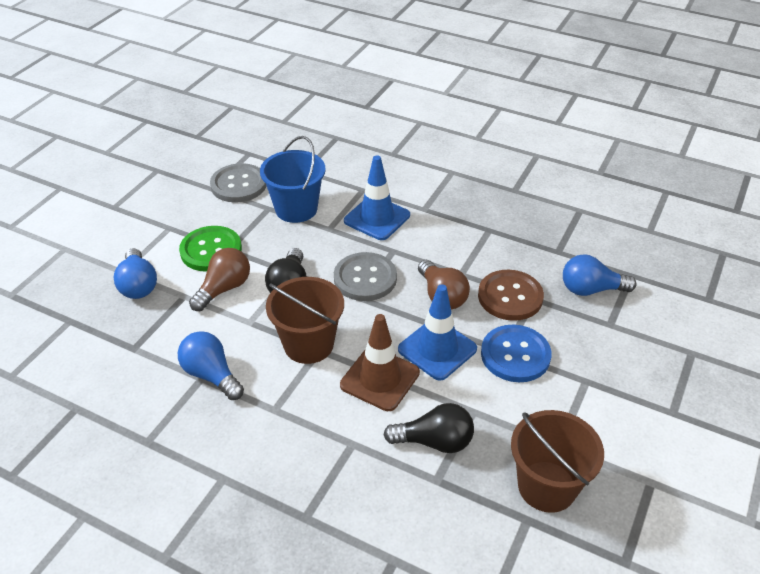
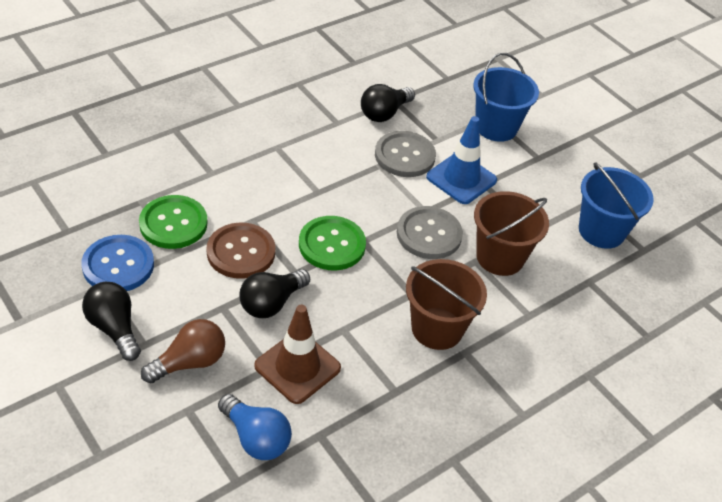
black light bulb: 2 -> 3
blue bucket: 1 -> 2
blue light bulb: 3 -> 1
blue traffic cone: 2 -> 1
brown light bulb: 2 -> 1
green button: 1 -> 2

